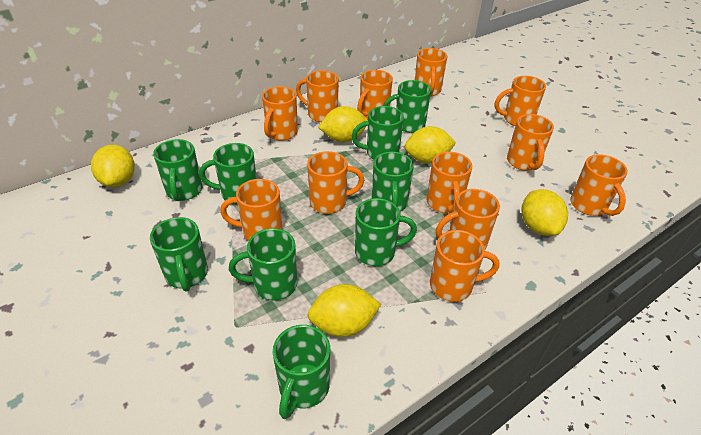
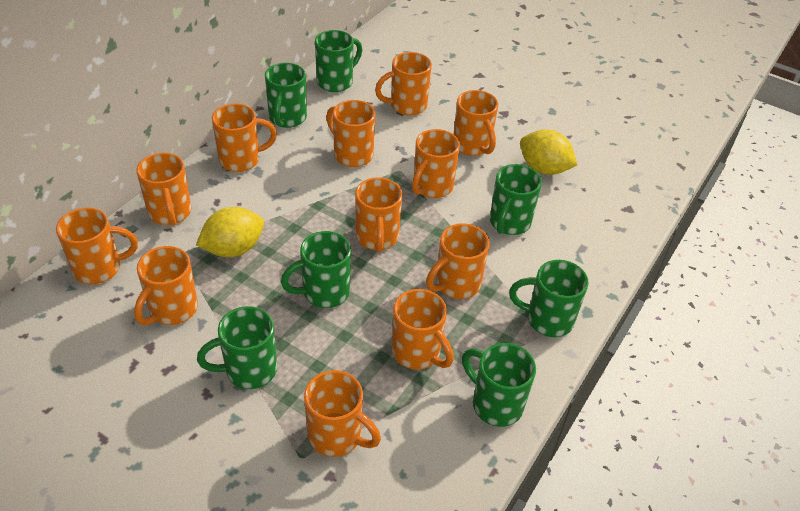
green mug: 9 -> 7
yellow lemon: 5 -> 2

